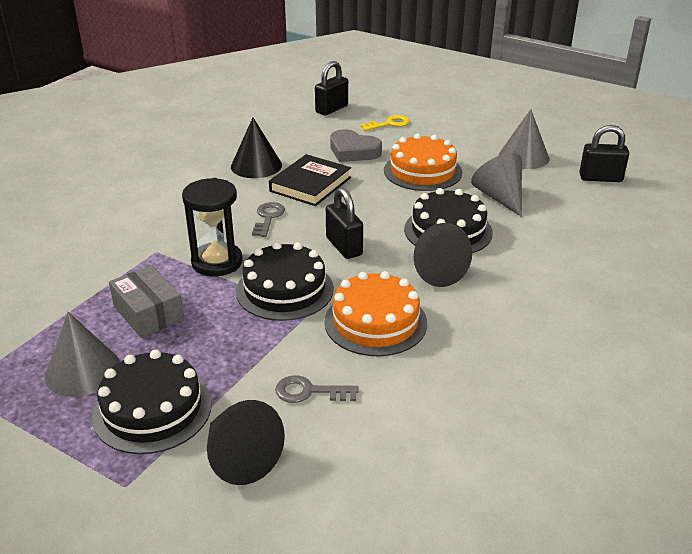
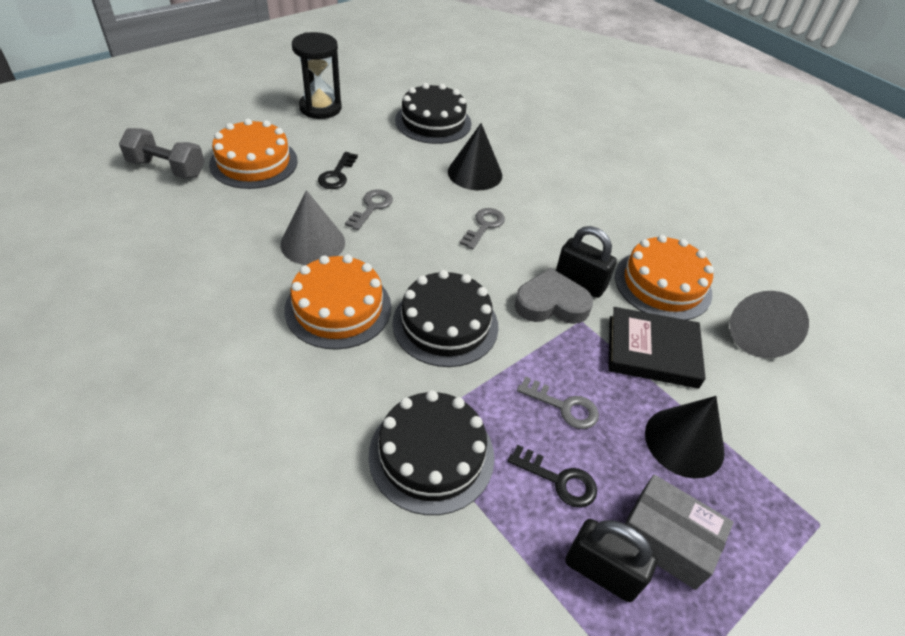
black cone: 3 -> 2
black key: 0 -> 2
black padlock: 3 -> 2
grey cone: 3 -> 2
grey dumbbell: 0 -> 1
grey key: 2 -> 3
orange cake: 2 -> 3
yellow key: 1 -> 0

